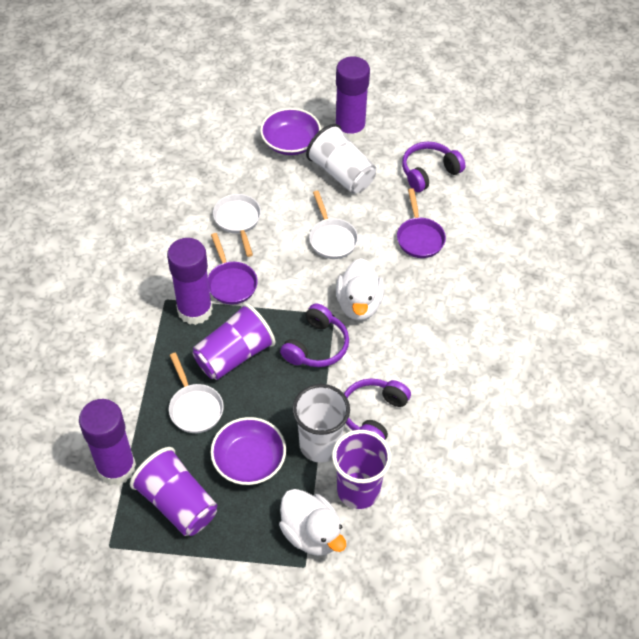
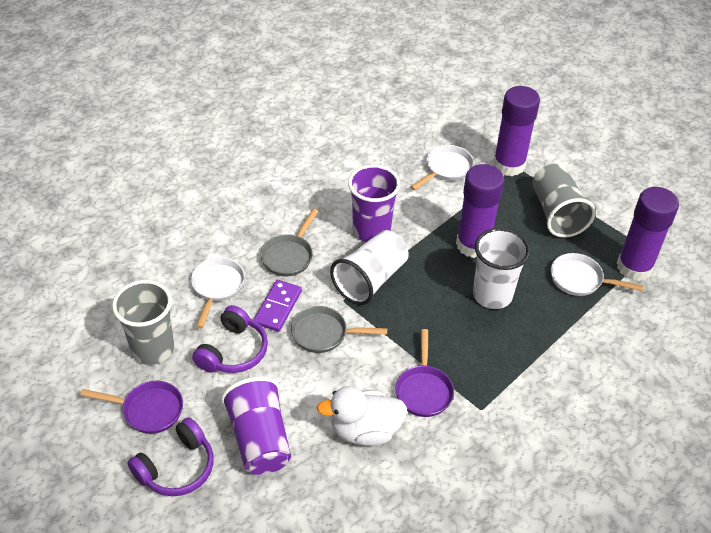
grey cup: 0 -> 2
grey pan: 0 -> 2
purple bowl: 2 -> 0
purple cup: 3 -> 2
purple domino: 0 -> 1
purple headphones: 3 -> 2
white duck: 2 -> 1

